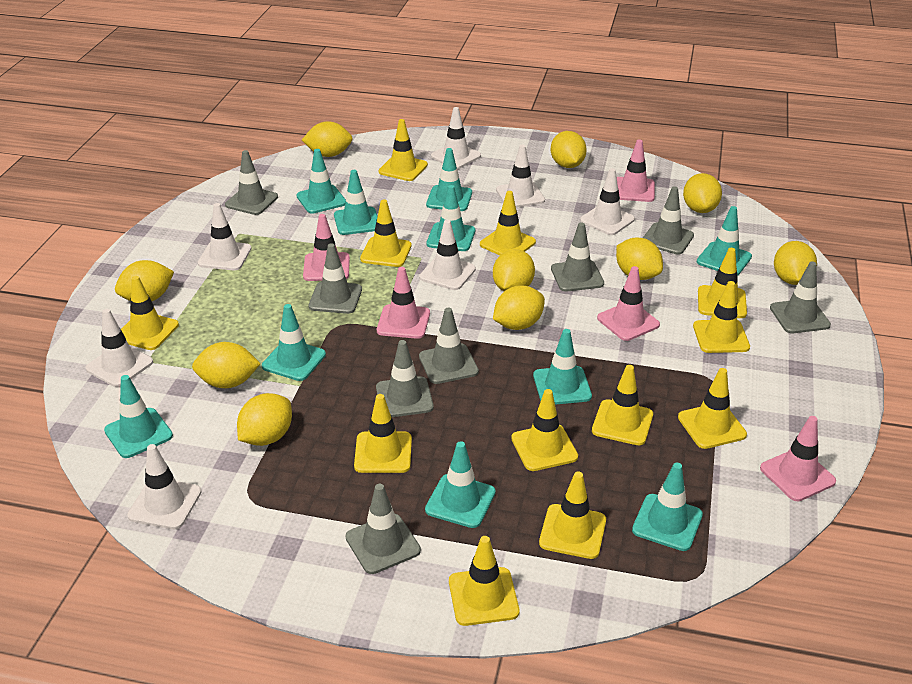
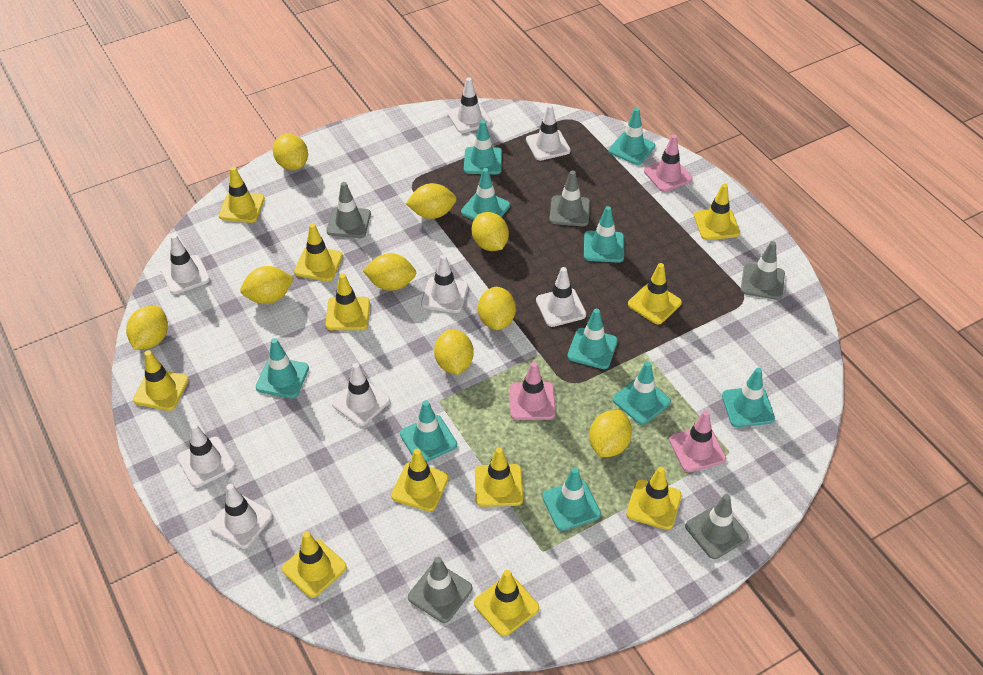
grey traffic cone: 8 -> 5
pink traffic cone: 5 -> 3
white traffic cone: 7 -> 8
yellow lemon: 10 -> 9
yellow traffic cone: 12 -> 11

